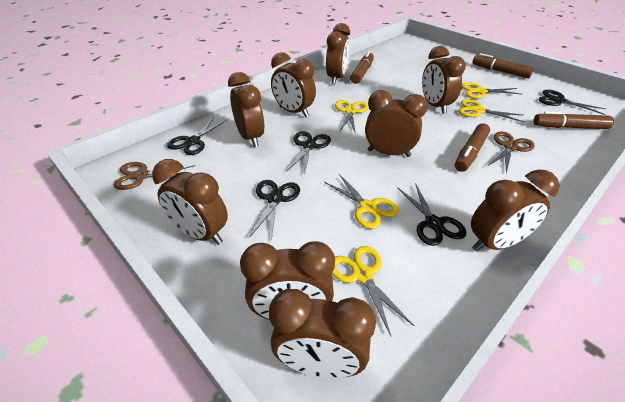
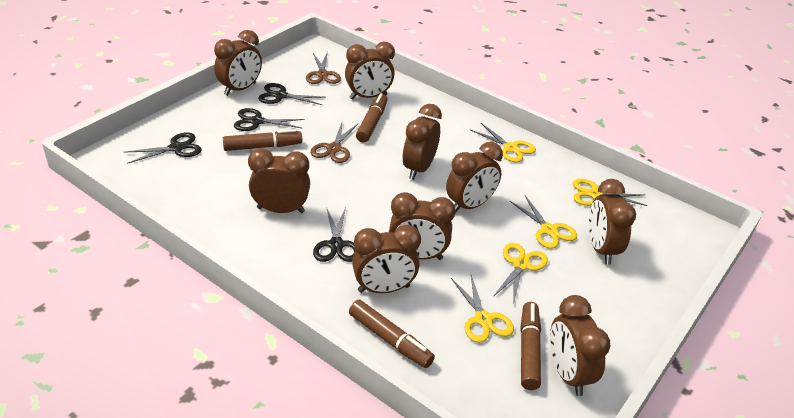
black scissors: 5 -> 4

